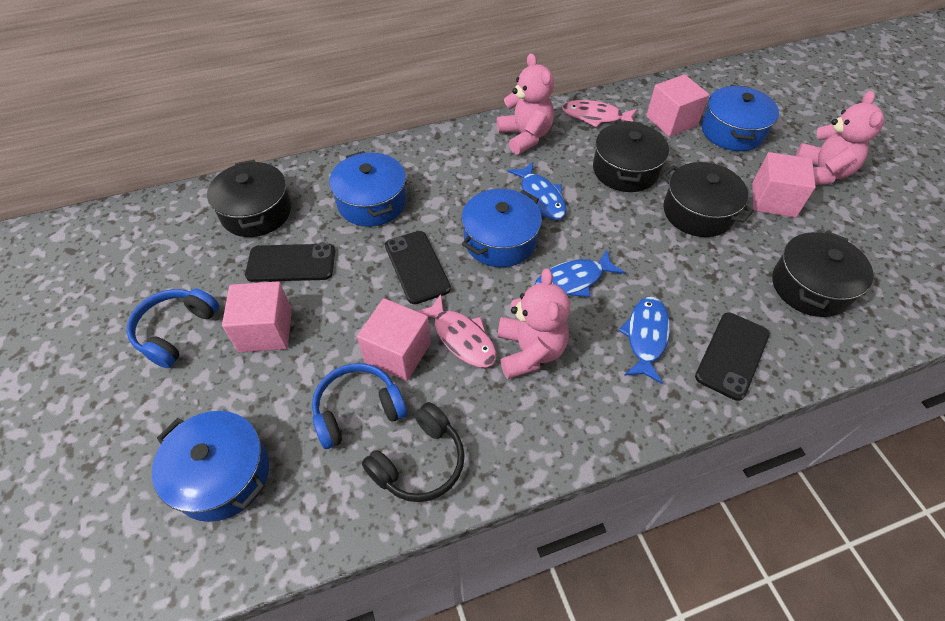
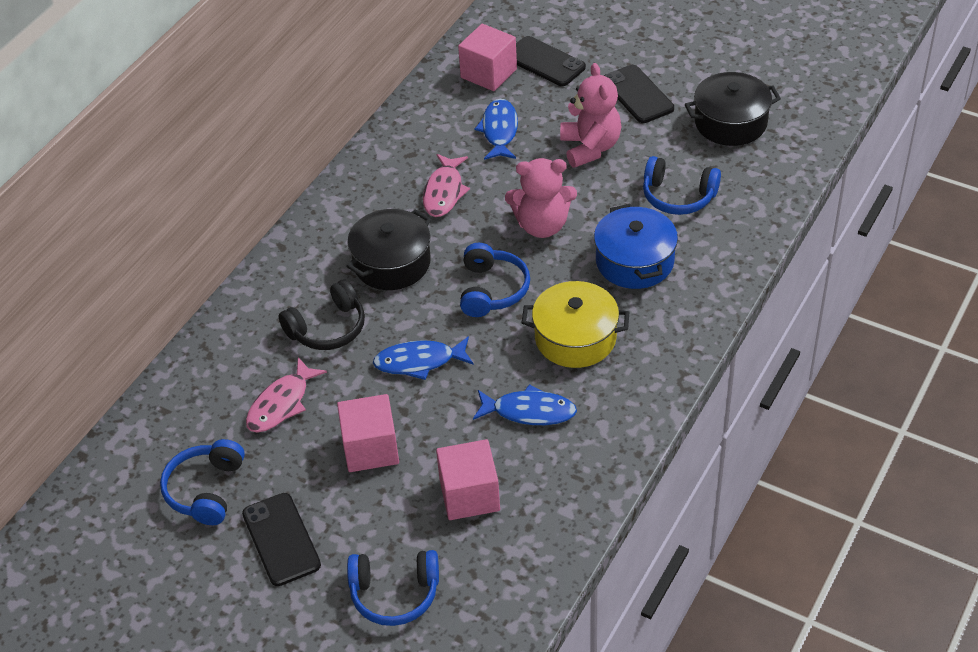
black pot: 4 -> 2
blue headphones: 2 -> 4
blue pot: 4 -> 1
pink cube: 4 -> 3
pink teddy bear: 3 -> 2
yellow pot: 0 -> 1

